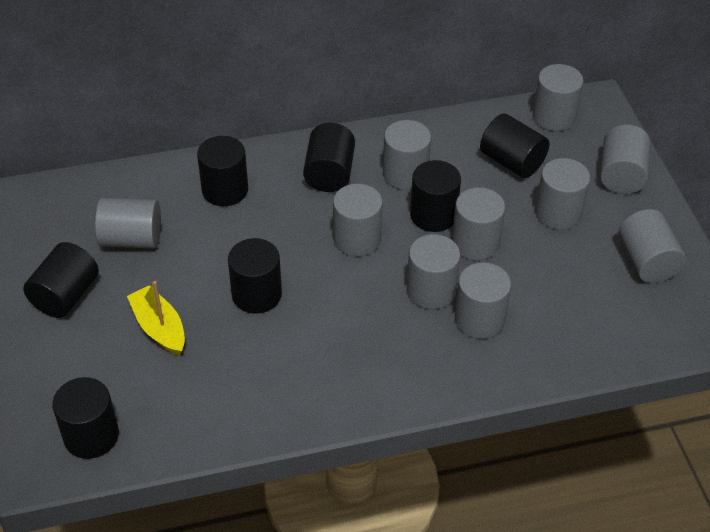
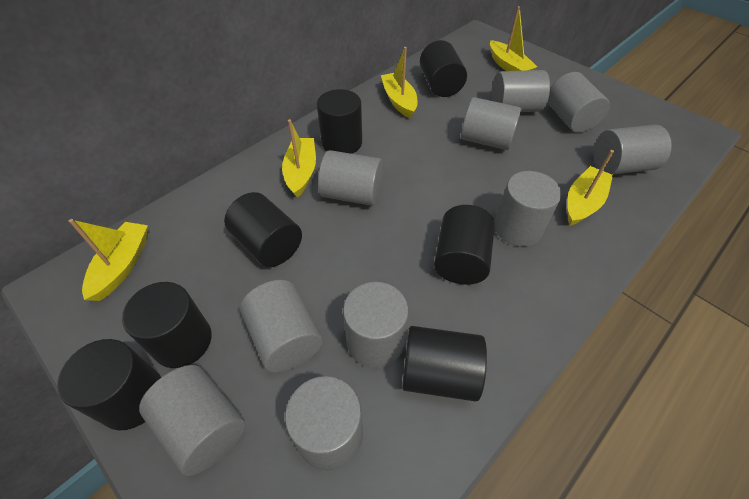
yellow boat: 1 -> 5

